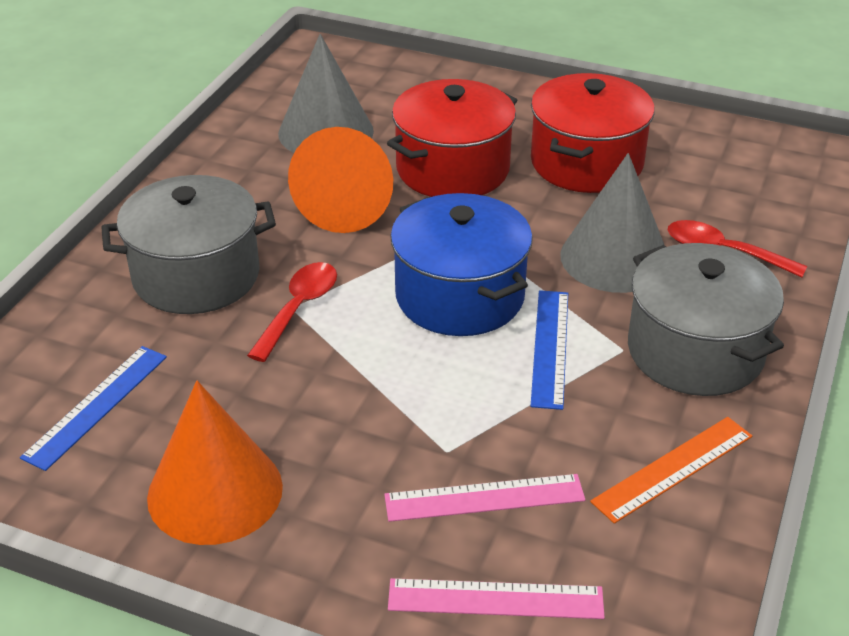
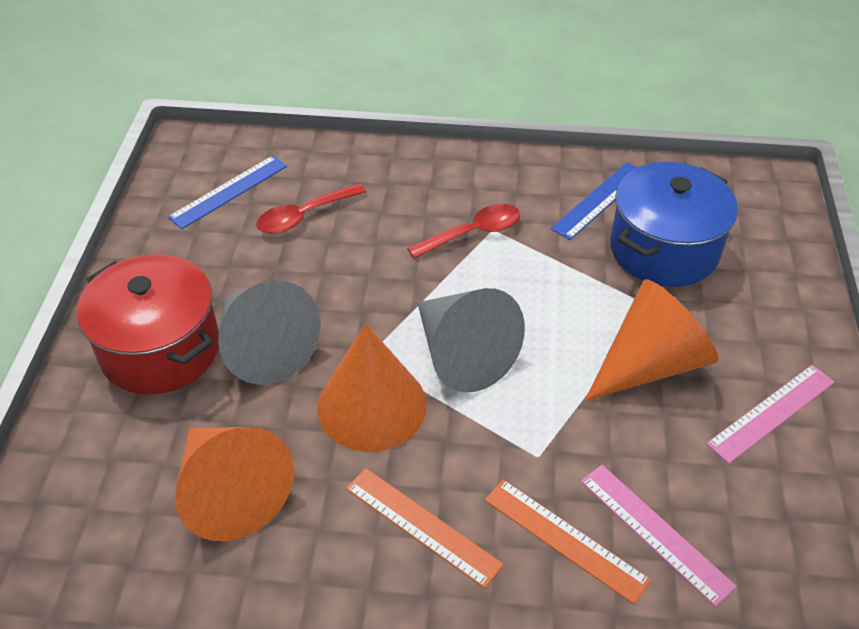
grey pot: 2 -> 0
orange cone: 2 -> 3
orange ruler: 1 -> 2
red pot: 2 -> 1

